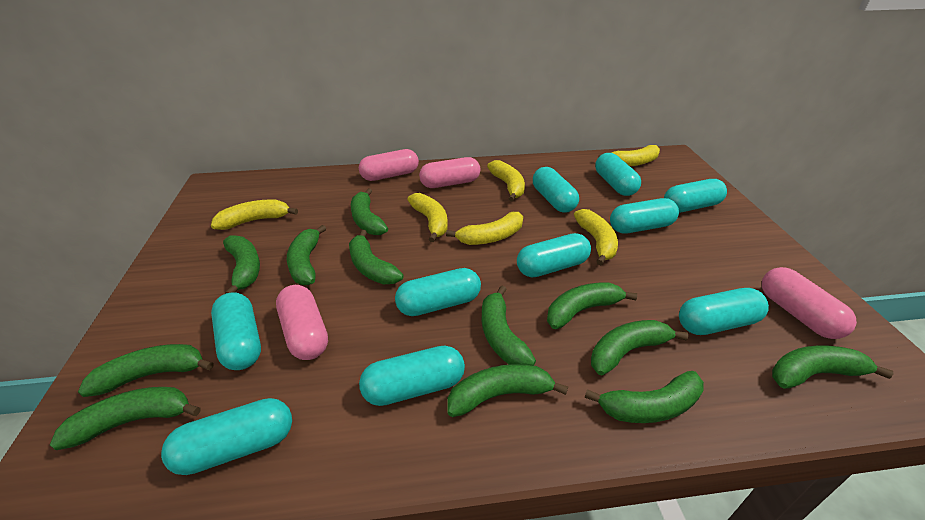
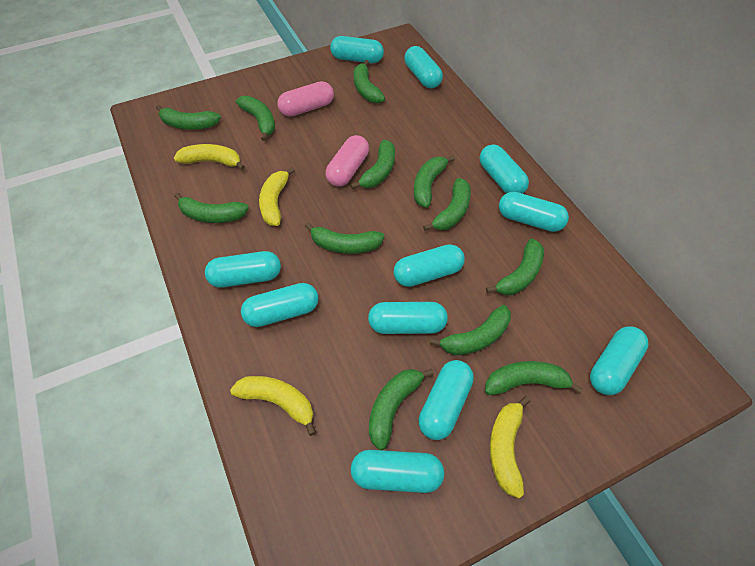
pink capsule: 4 -> 2
turquoise capsule: 10 -> 11
yellow banana: 6 -> 4

